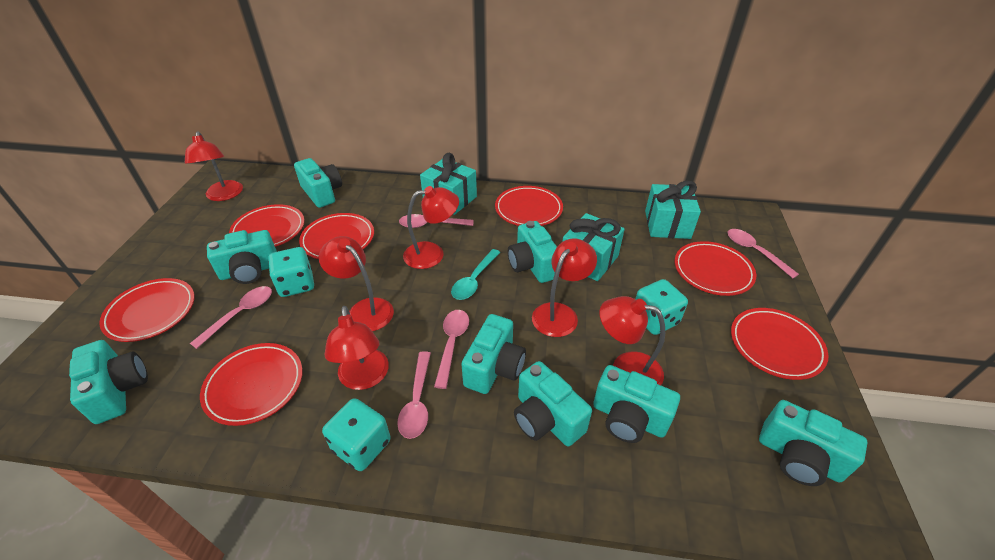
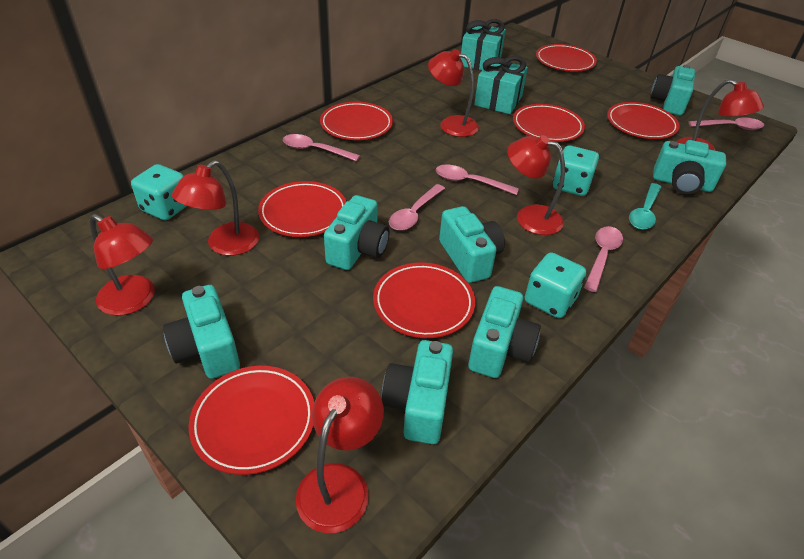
turquoise camera: 8 -> 7
turquoise gift: 3 -> 2

